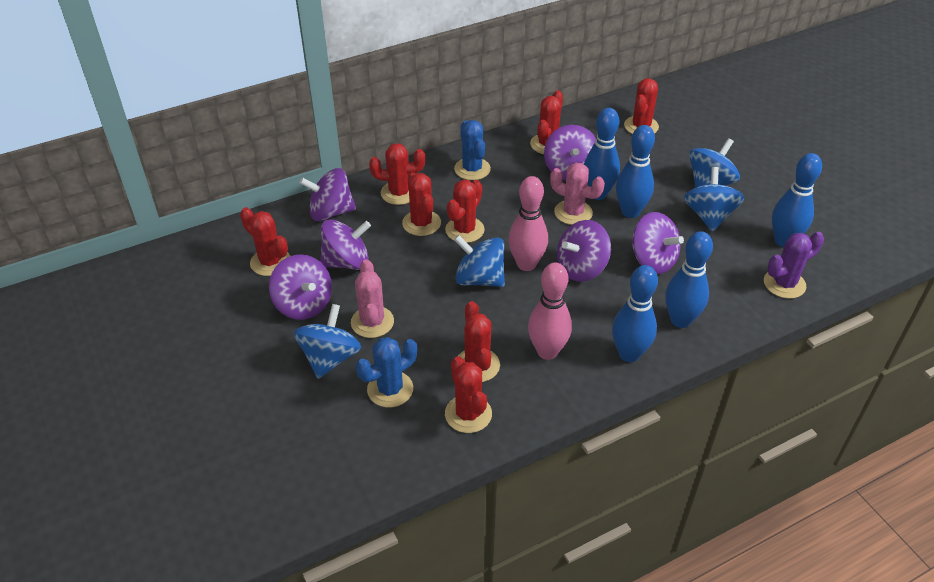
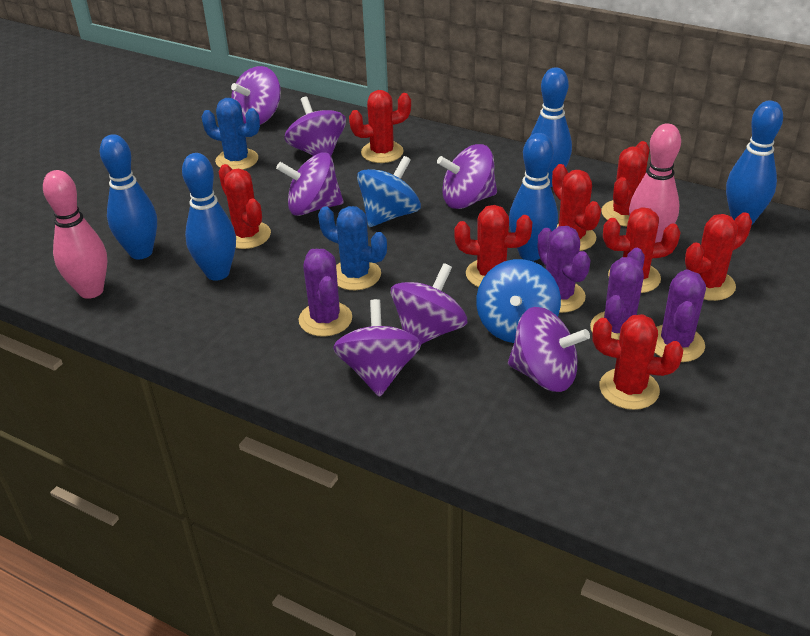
blue spinning top: 4 -> 2
pink cactus: 2 -> 0
purple cactus: 1 -> 4
purple spinning top: 6 -> 7

